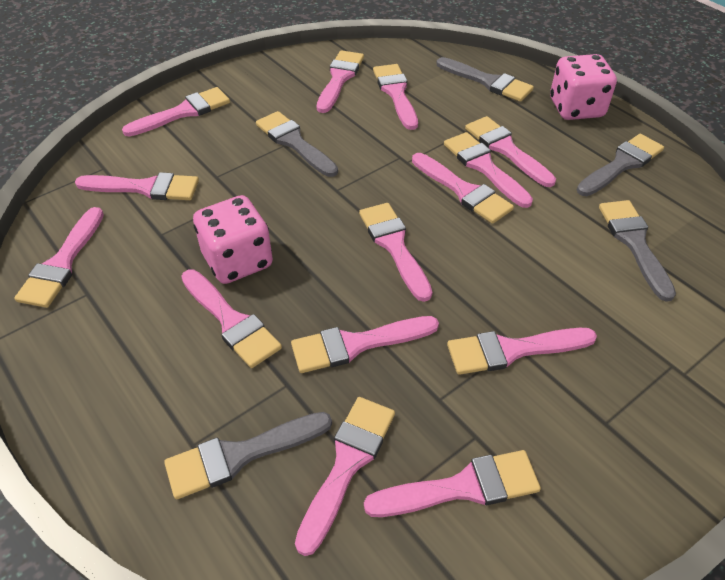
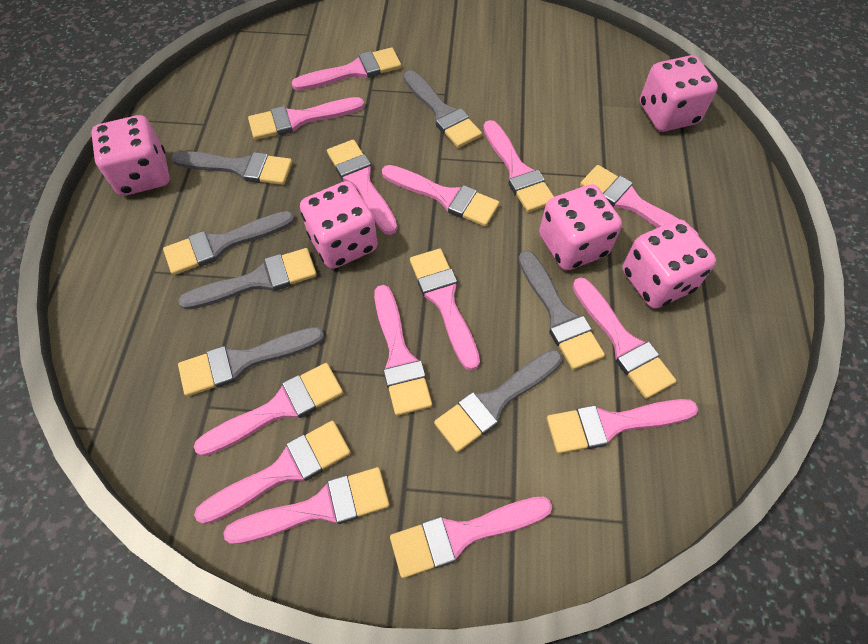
grey brush: 5 -> 7
pink dice: 2 -> 5

